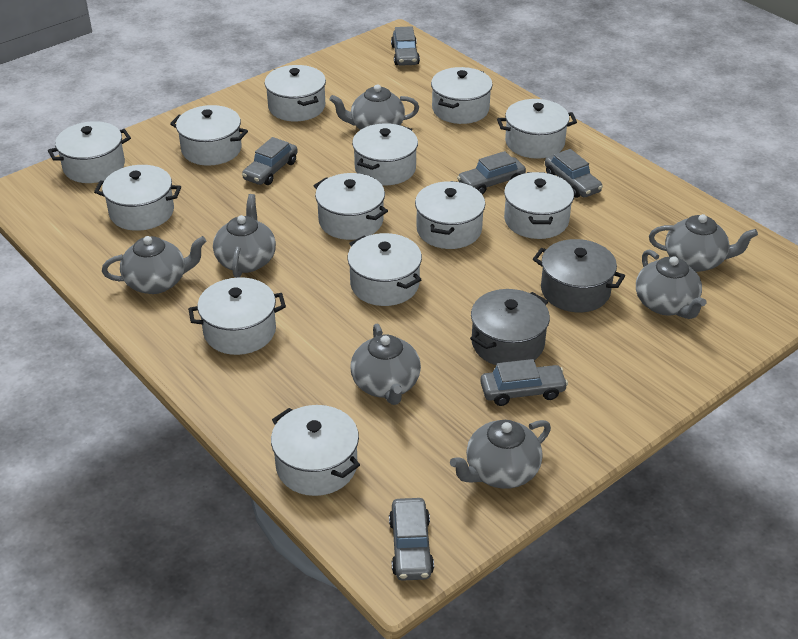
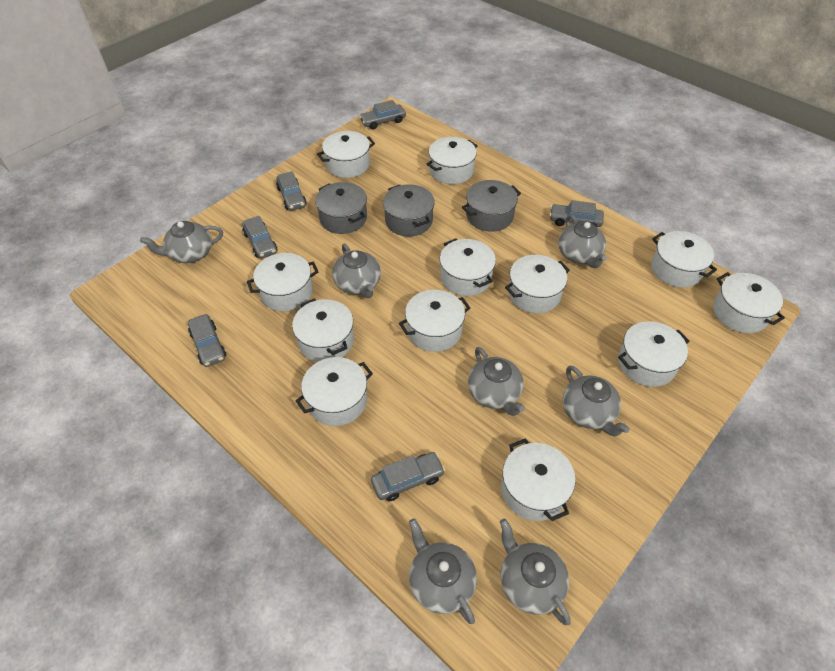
grey pot: 2 -> 3
white pot: 13 -> 12

